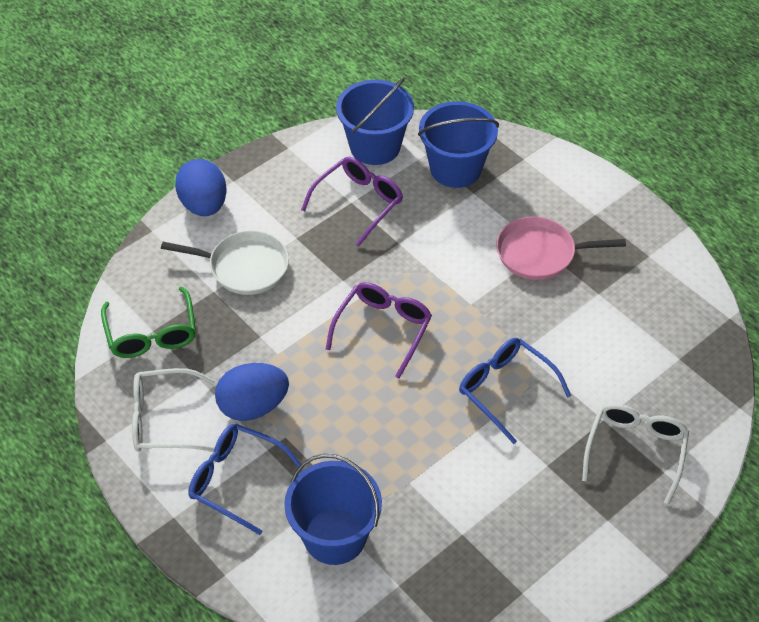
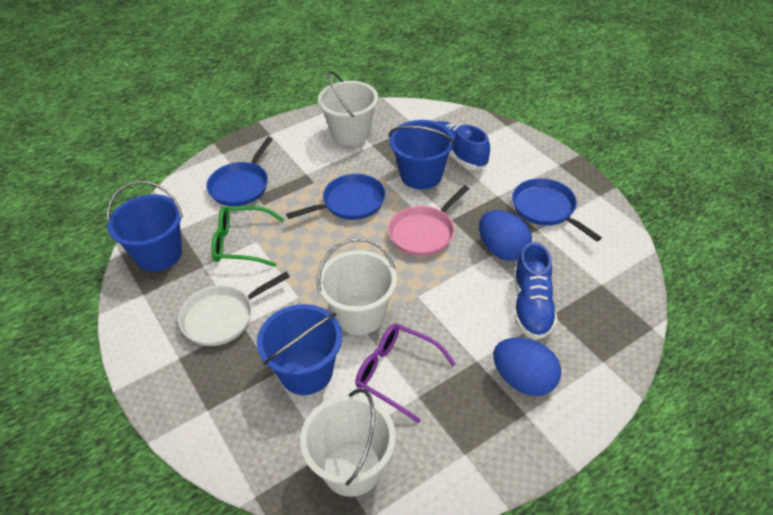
blue glasses: 2 -> 0
blue pan: 0 -> 3
blue shoe: 0 -> 2
purple glasses: 2 -> 1
white bucket: 0 -> 3
white glasses: 2 -> 0

